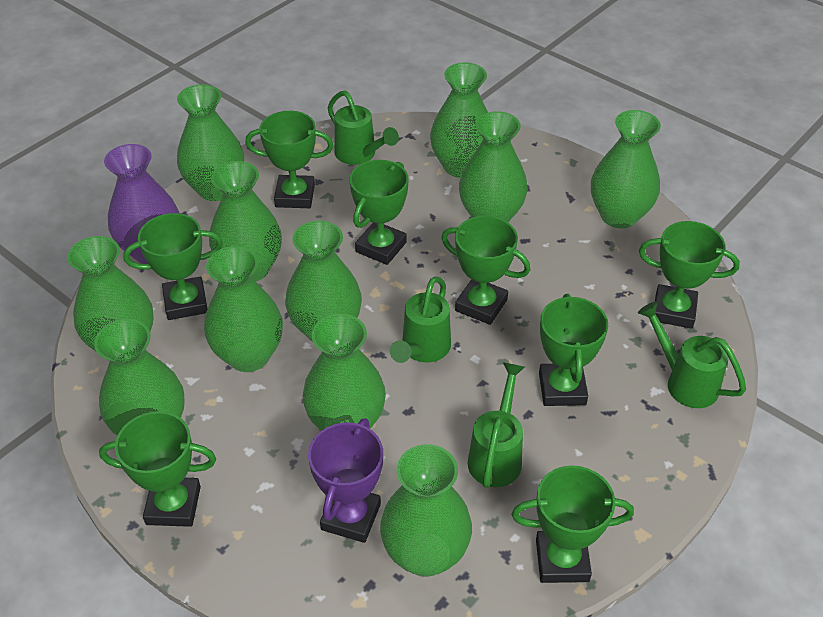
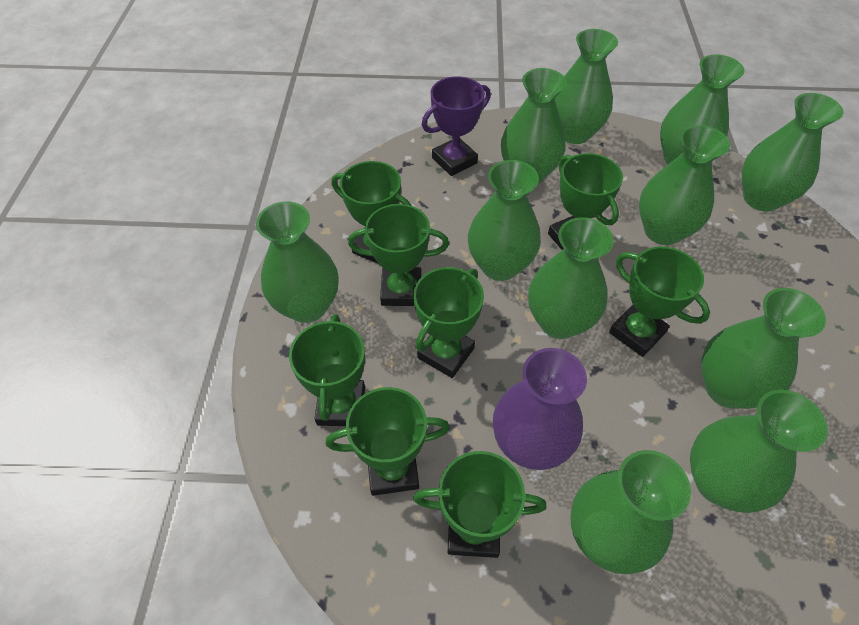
green watering can: 4 -> 0

